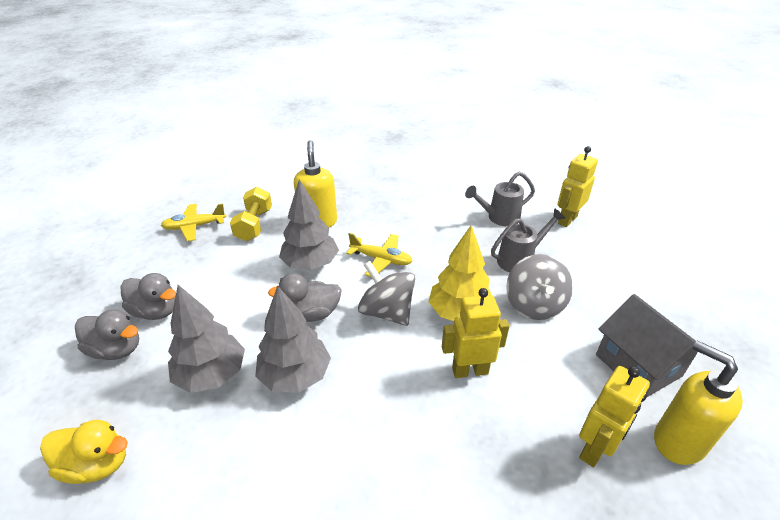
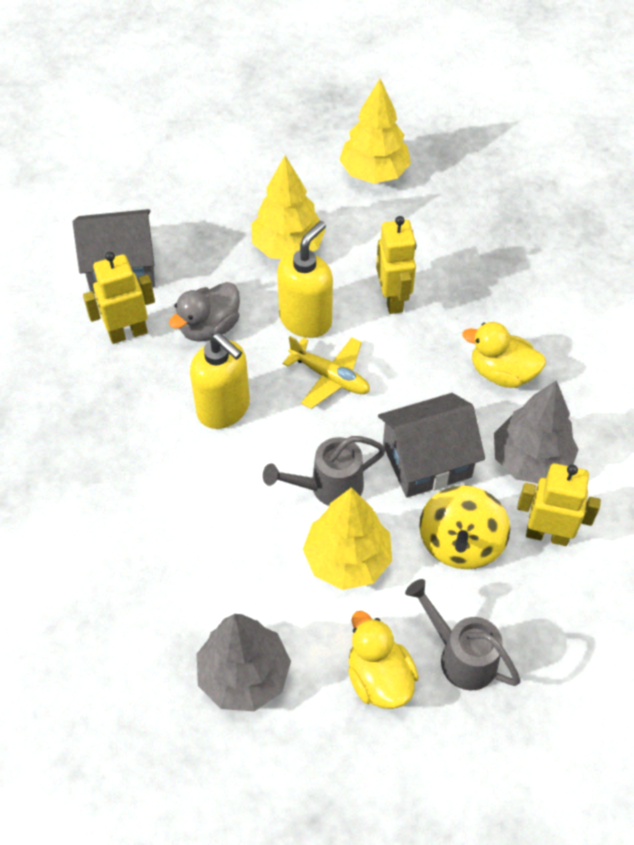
grey duck: 3 -> 1
grey house: 1 -> 2
grey spinning top: 2 -> 0
grey tree: 3 -> 2
yellow duck: 1 -> 2
yellow dumbbell: 1 -> 0
yellow plane: 2 -> 1
yellow spinning top: 0 -> 1
yellow tree: 1 -> 3

